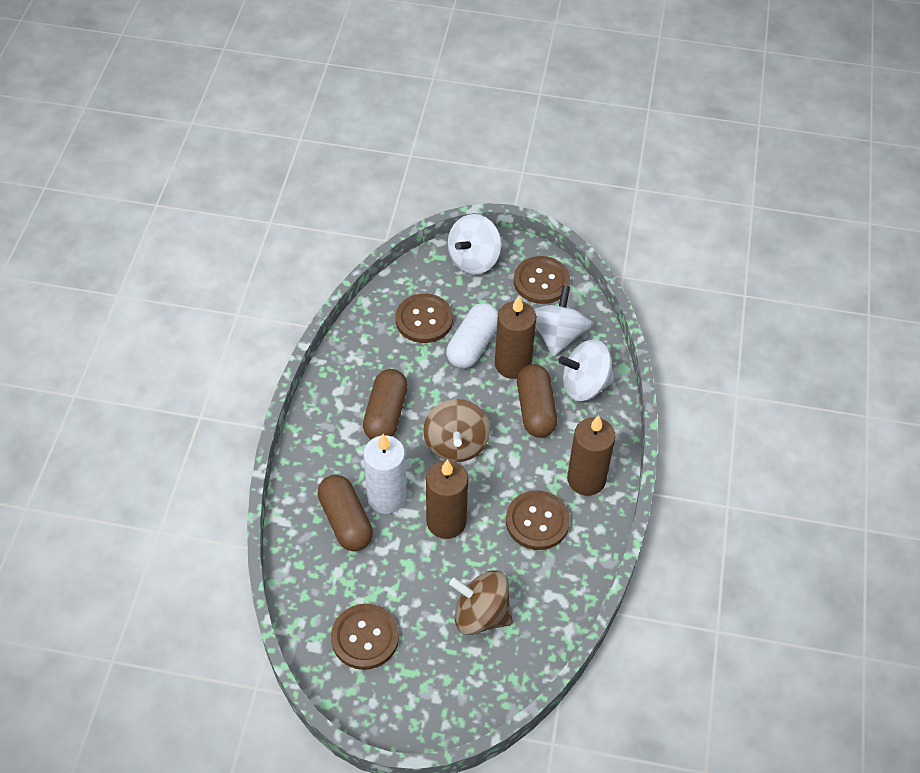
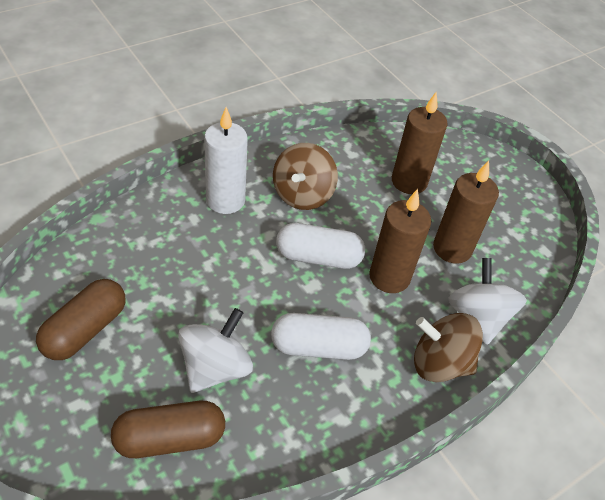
brown button: 4 -> 0
brown capsule: 3 -> 2
white capsule: 1 -> 2
white spinning top: 3 -> 2

